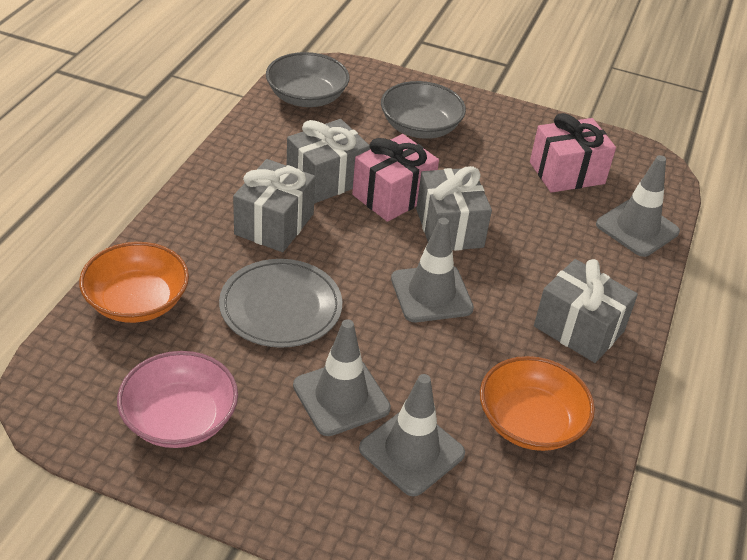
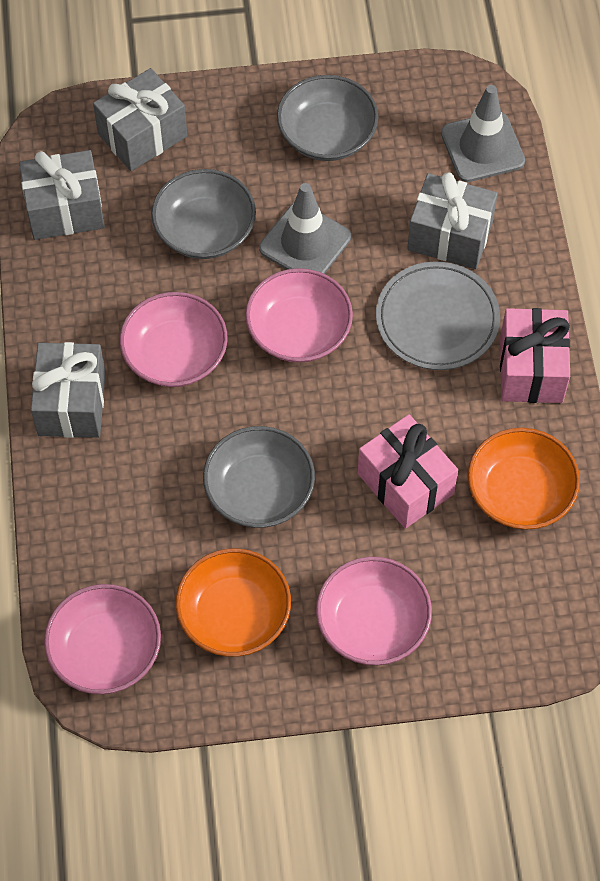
grey bowl: 2 -> 3
grey traffic cone: 4 -> 2
pink bowl: 1 -> 4

